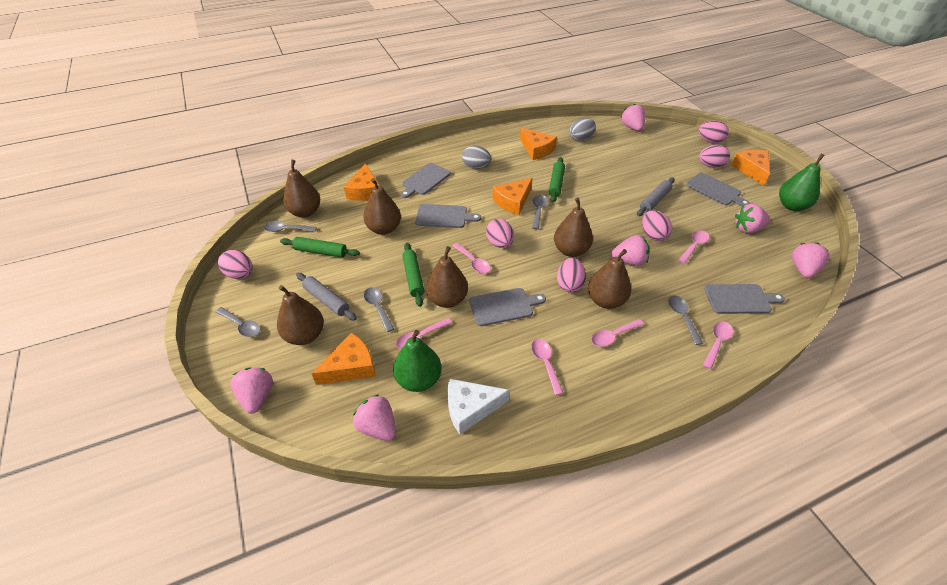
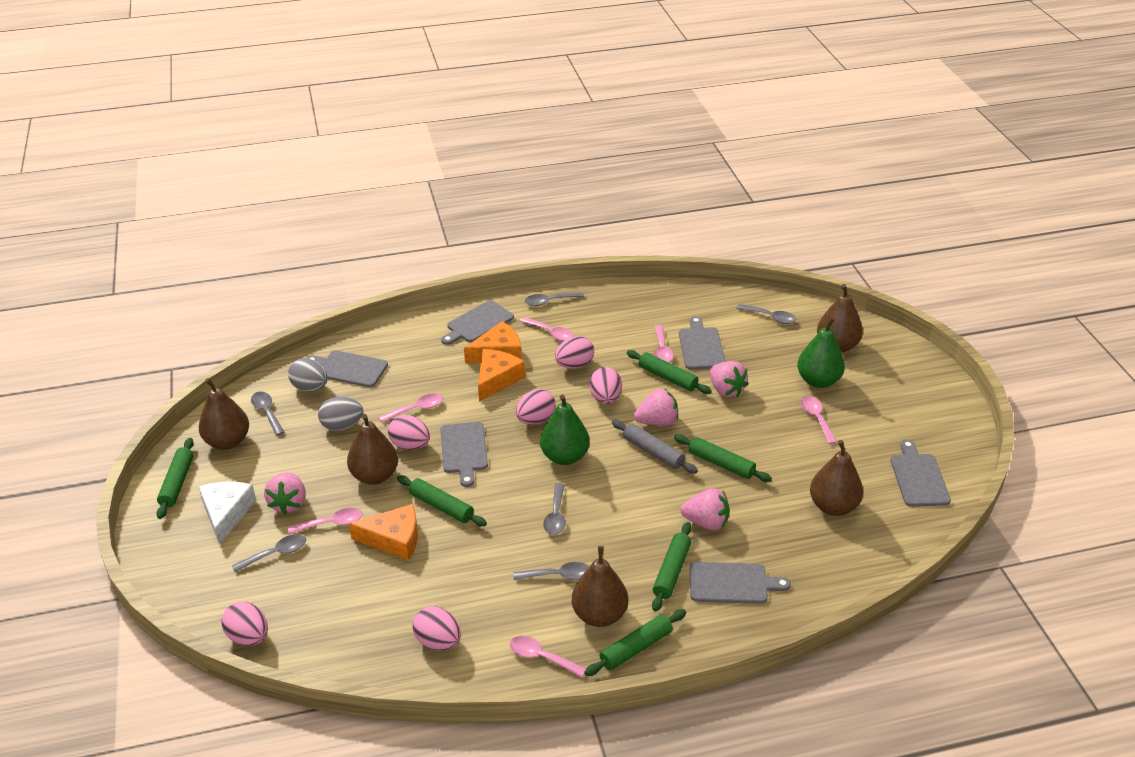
brown pear: 6 -> 5
green rolling pin: 3 -> 6
grey cutting board: 5 -> 6
grey rolling pin: 2 -> 1
grey spoon: 5 -> 6
orange cheese: 5 -> 3
pink strawberry: 6 -> 4

